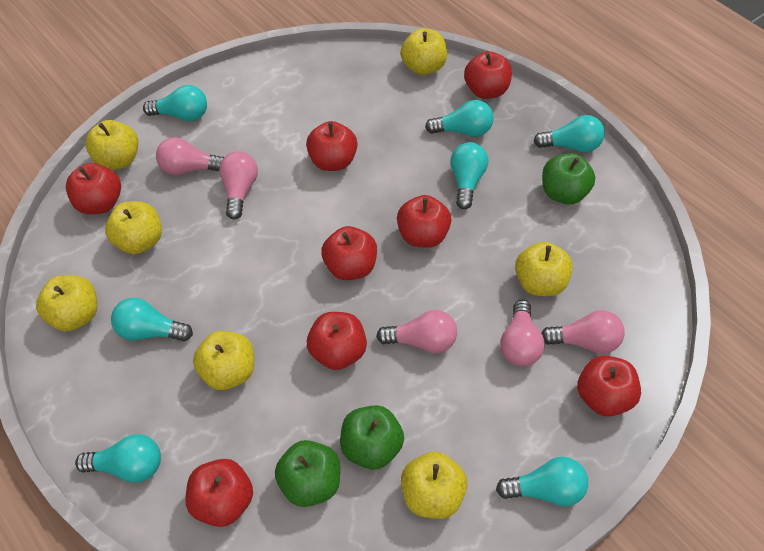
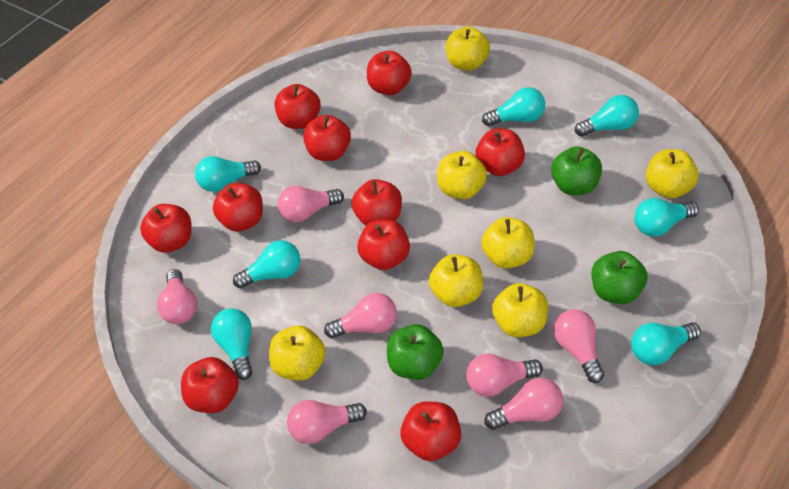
pink light bulb: 5 -> 7
red apple: 8 -> 10

